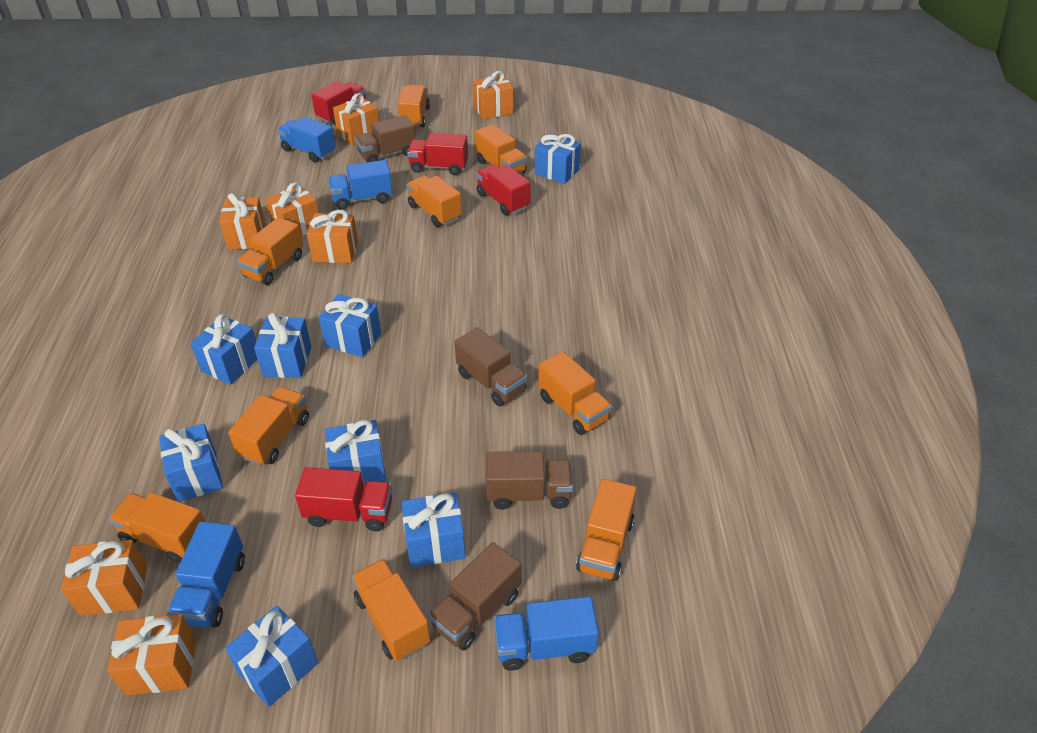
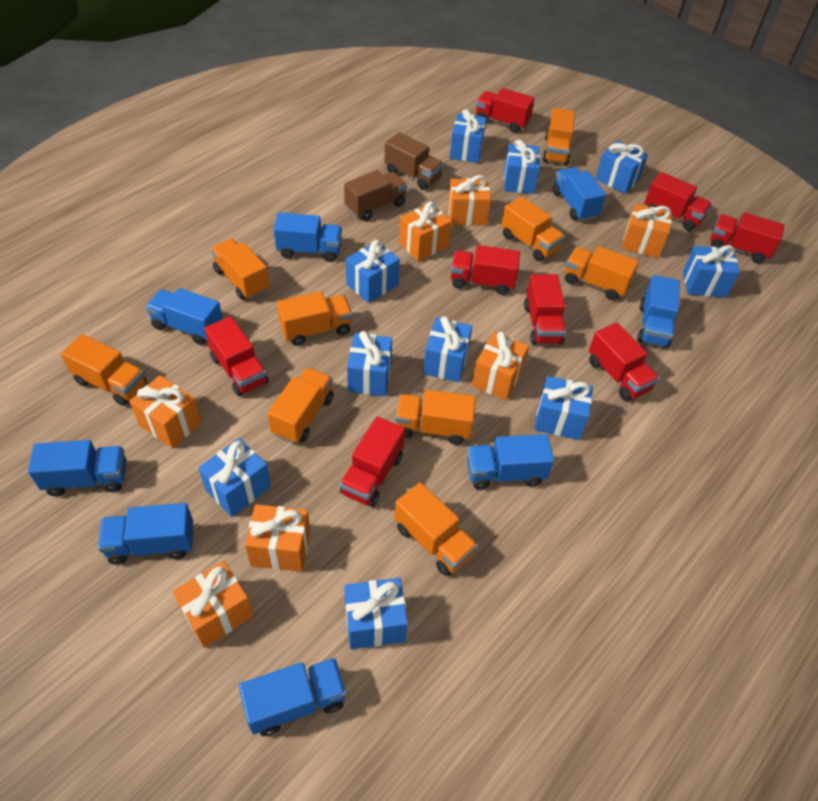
blue gift: 8 -> 10
blue truck: 4 -> 8
brown truck: 4 -> 2
red truck: 4 -> 8

